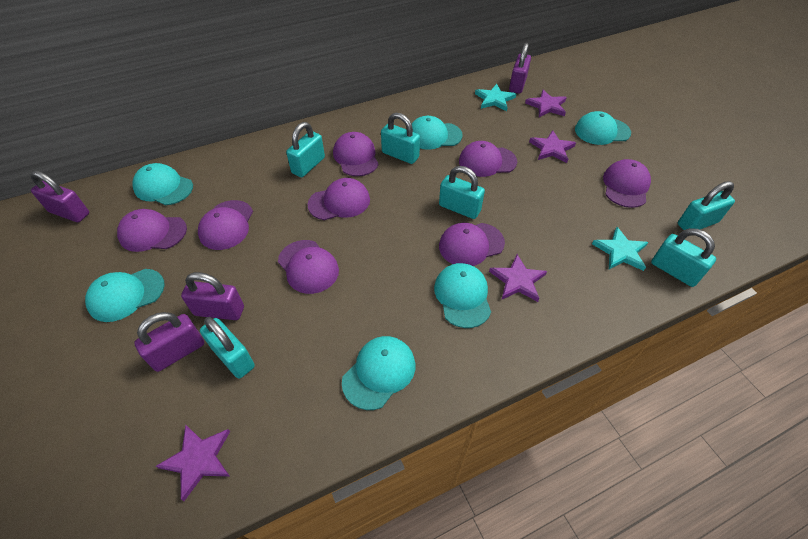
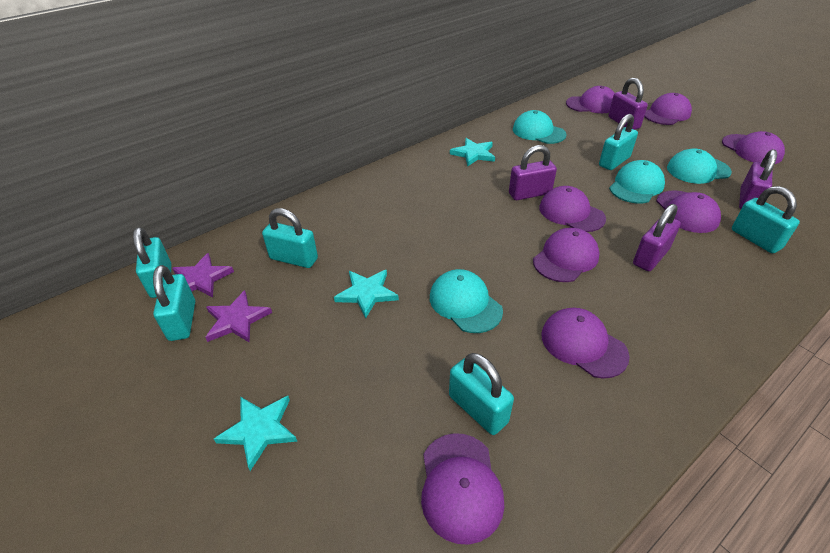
purple star: 4 -> 2
turquoise cap: 6 -> 4
turquoise star: 2 -> 3

